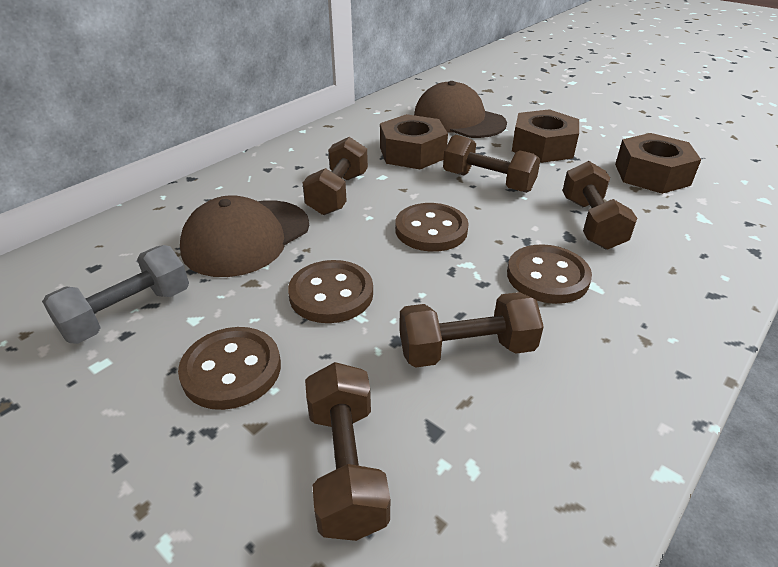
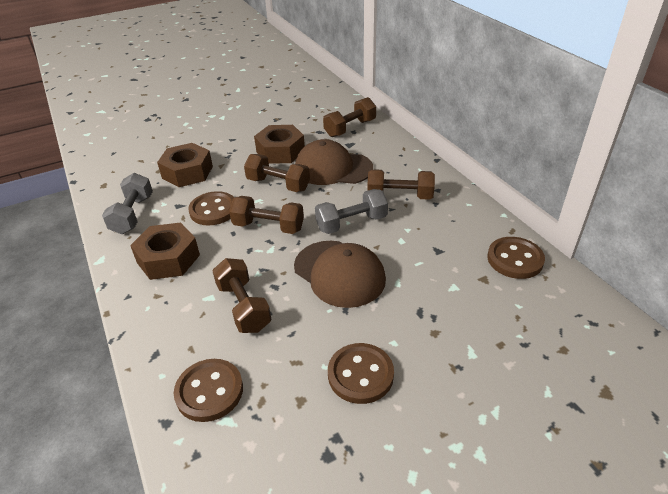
grey dumbbell: 1 -> 2

